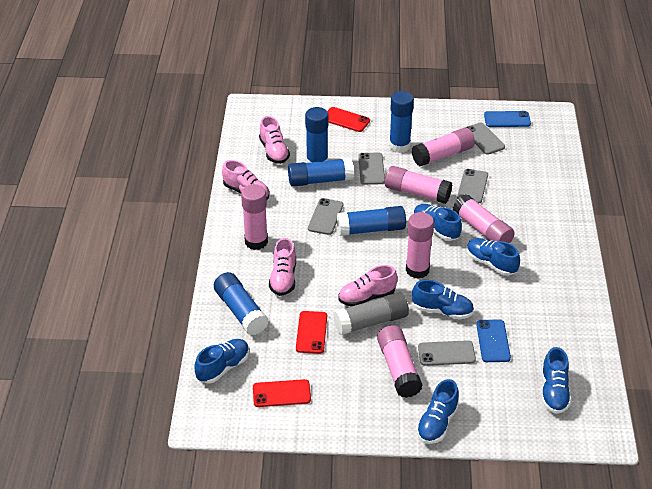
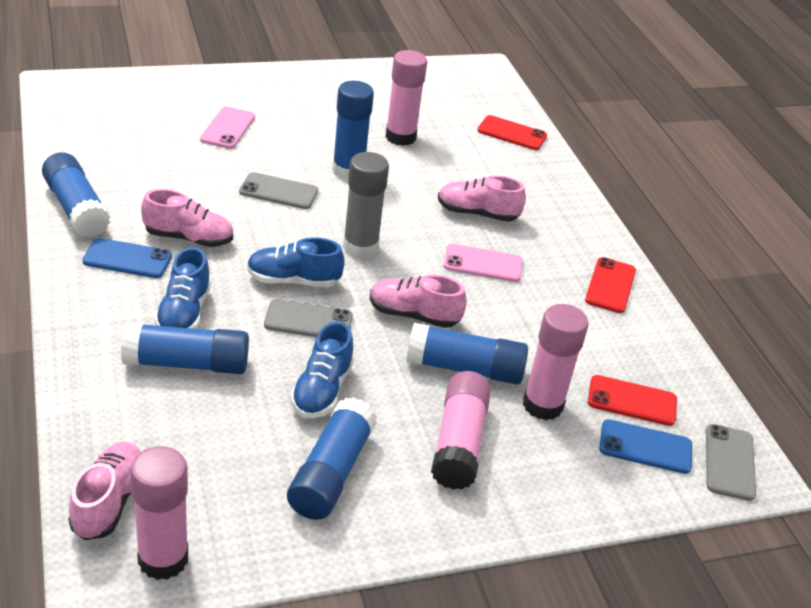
blue shoe: 6 -> 3
grey phone: 5 -> 3
pink glue stick: 6 -> 4
pink phone: 0 -> 2

